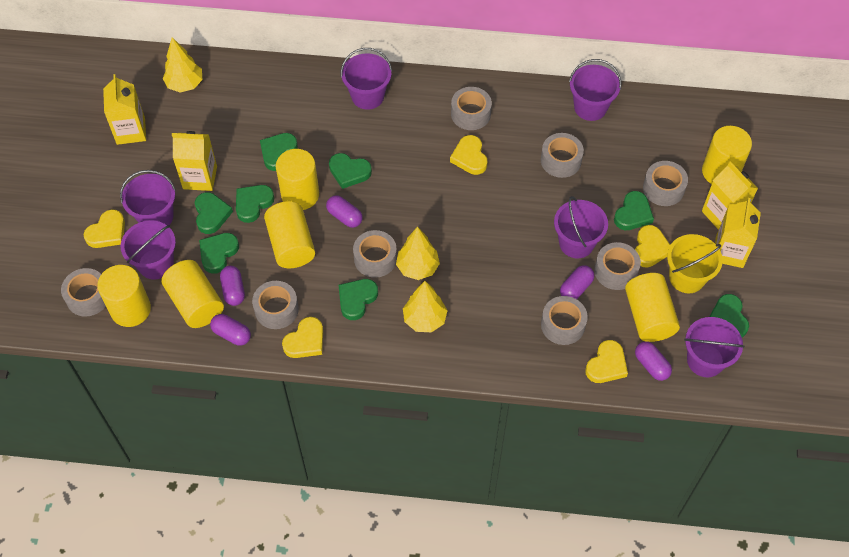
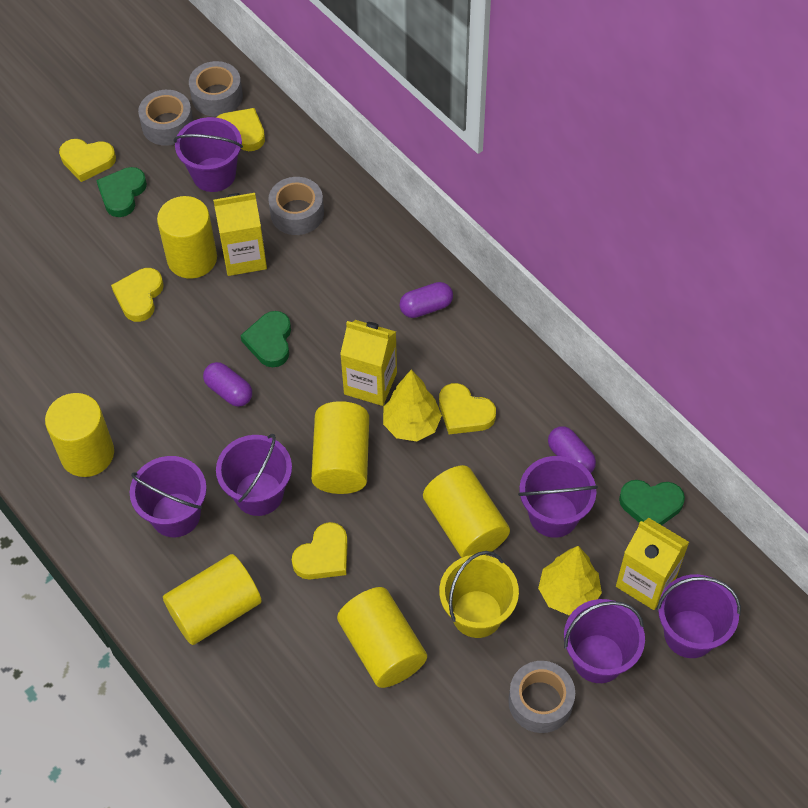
green heart: 8 -> 3
grey tape: 8 -> 4
purple capsule: 5 -> 3
yellow carton: 4 -> 3
yellow tree: 3 -> 2

